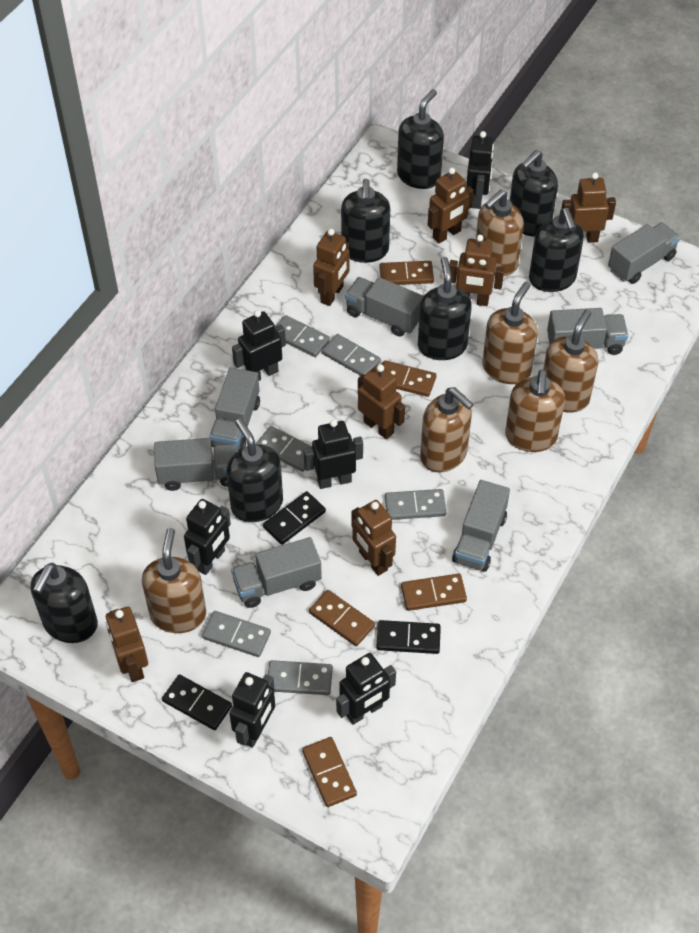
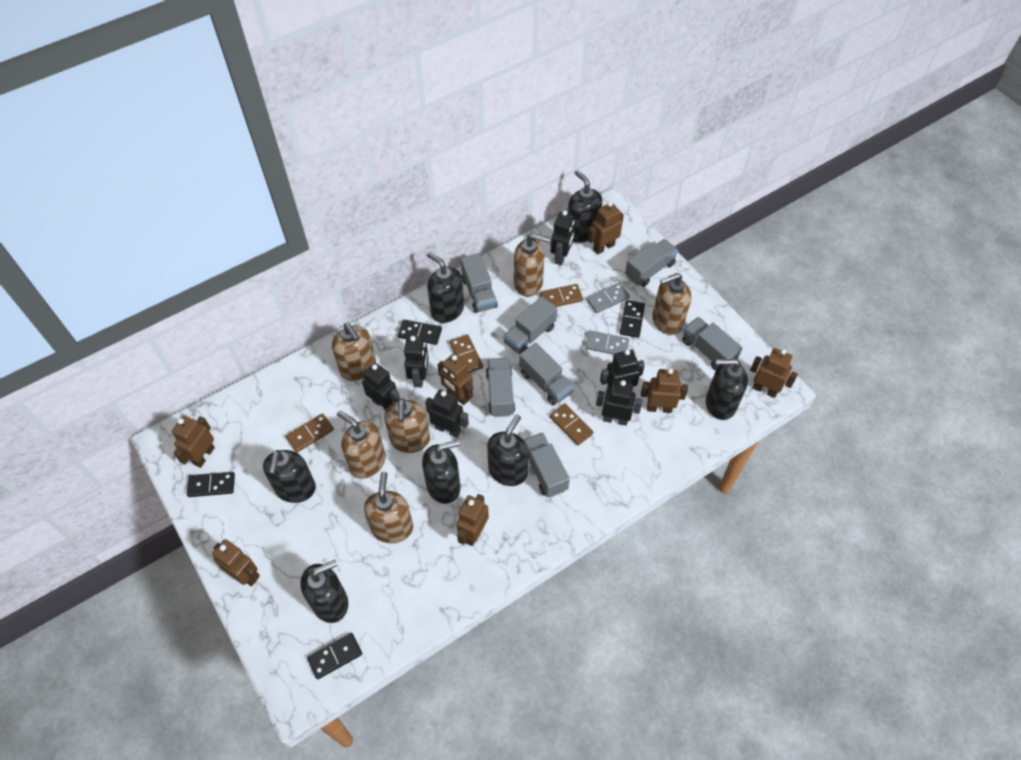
black domino: 3 -> 4
brown domino: 5 -> 4
grey domino: 6 -> 2

